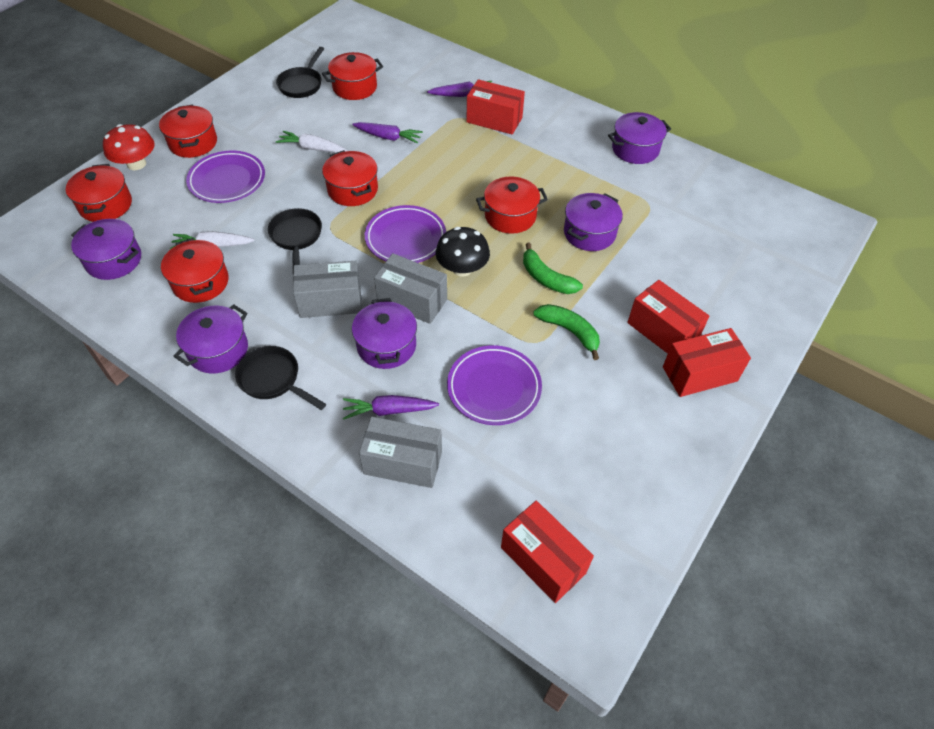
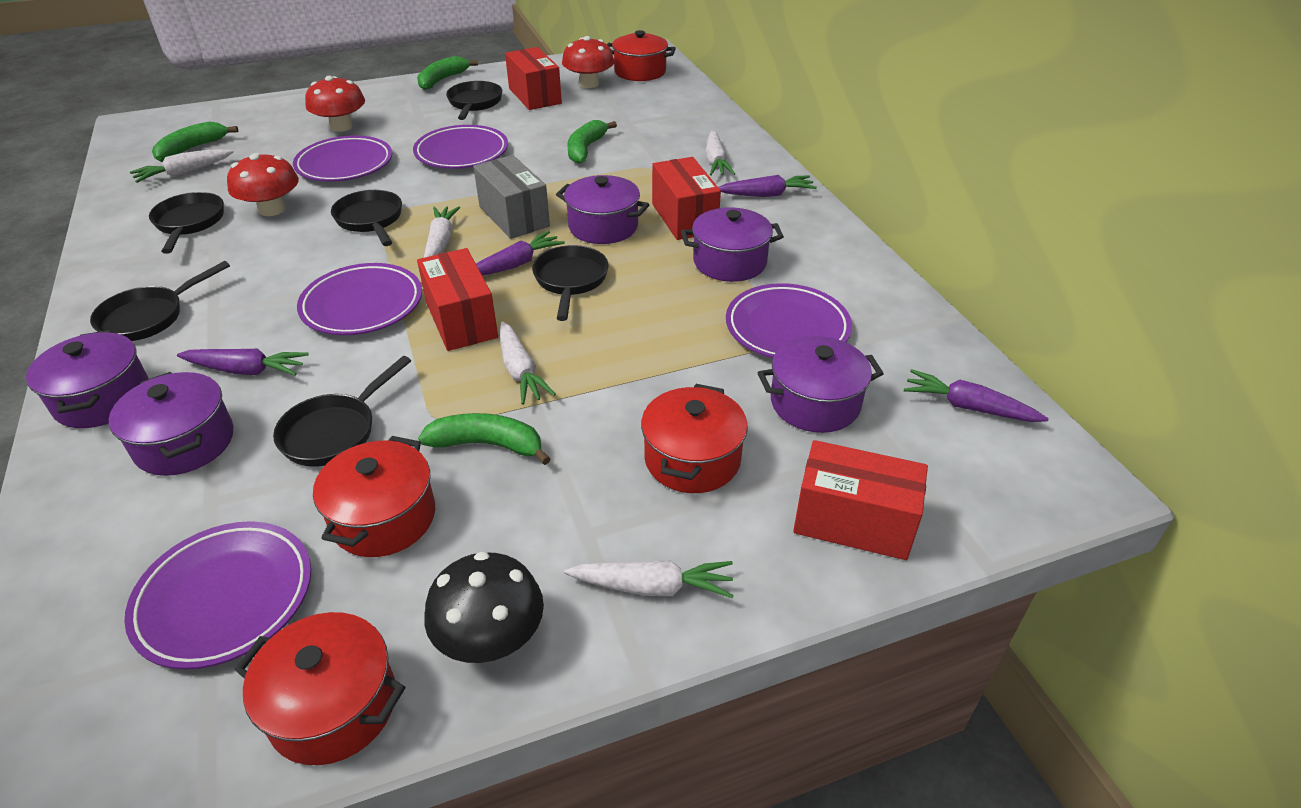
black pan: 3 -> 6
green banana: 2 -> 4
grey box: 3 -> 1
purple carrot: 3 -> 4
purple plate: 3 -> 5
red mushroom: 1 -> 3
red pot: 6 -> 4
white carrot: 2 -> 5

